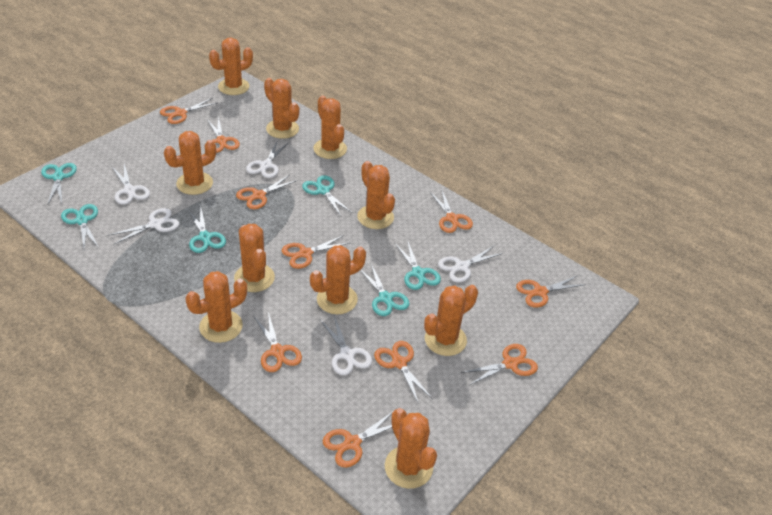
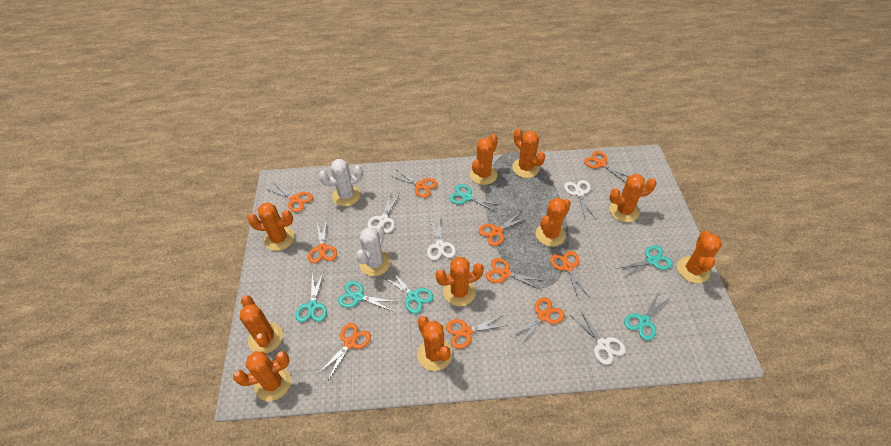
white cactus: 0 -> 2
white scissors: 5 -> 4

